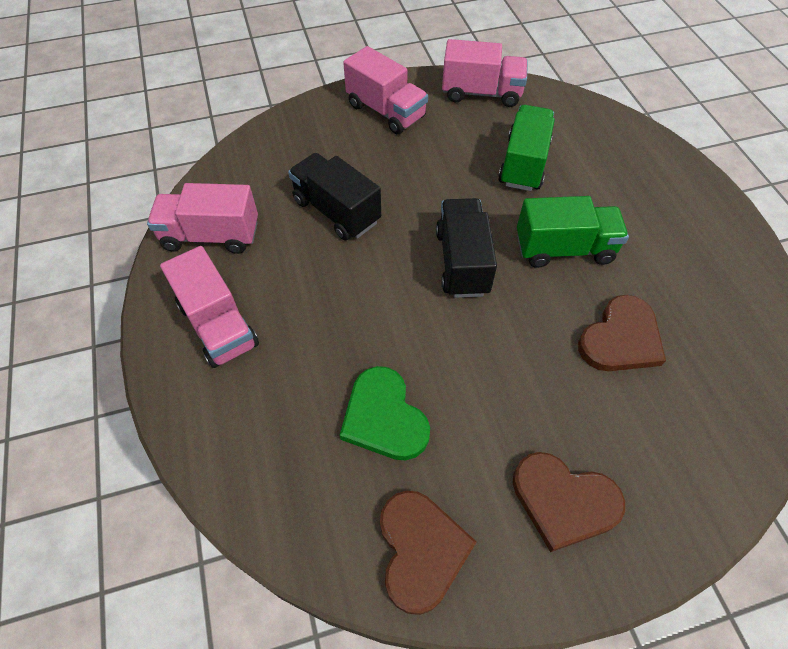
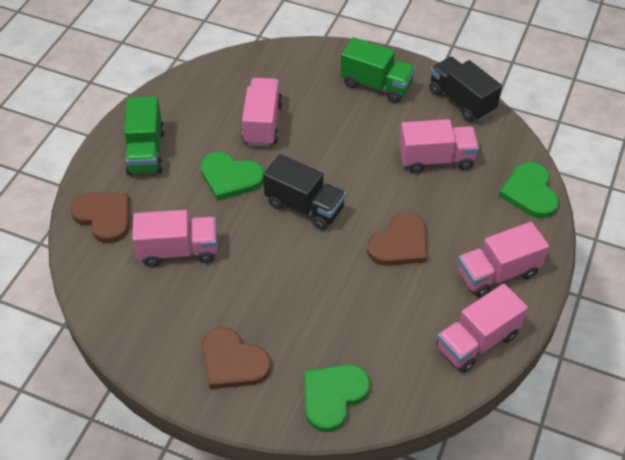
green heart: 1 -> 3
pink truck: 4 -> 5

